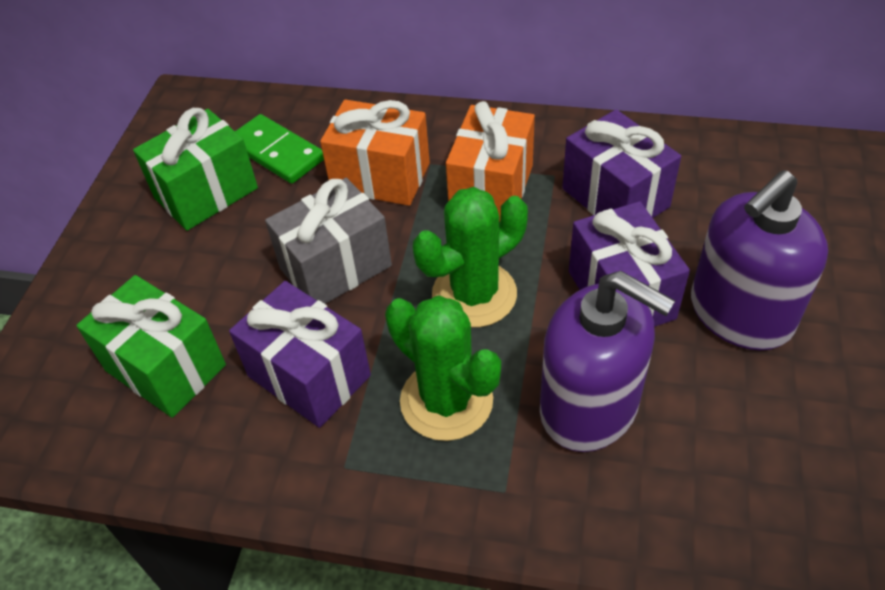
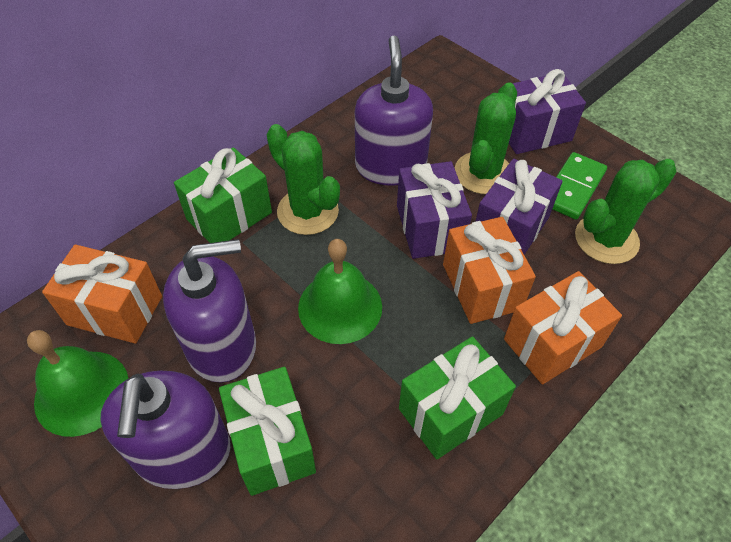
green bell: 0 -> 2
green cactus: 2 -> 3
green gift: 2 -> 3
grey gift: 1 -> 0
orange gift: 2 -> 3
purple soap dispenser: 2 -> 3

